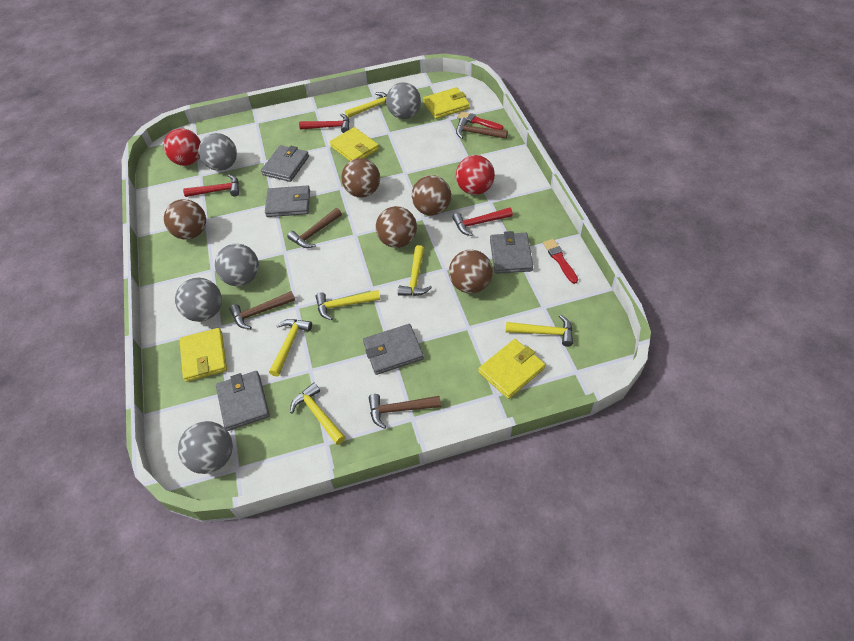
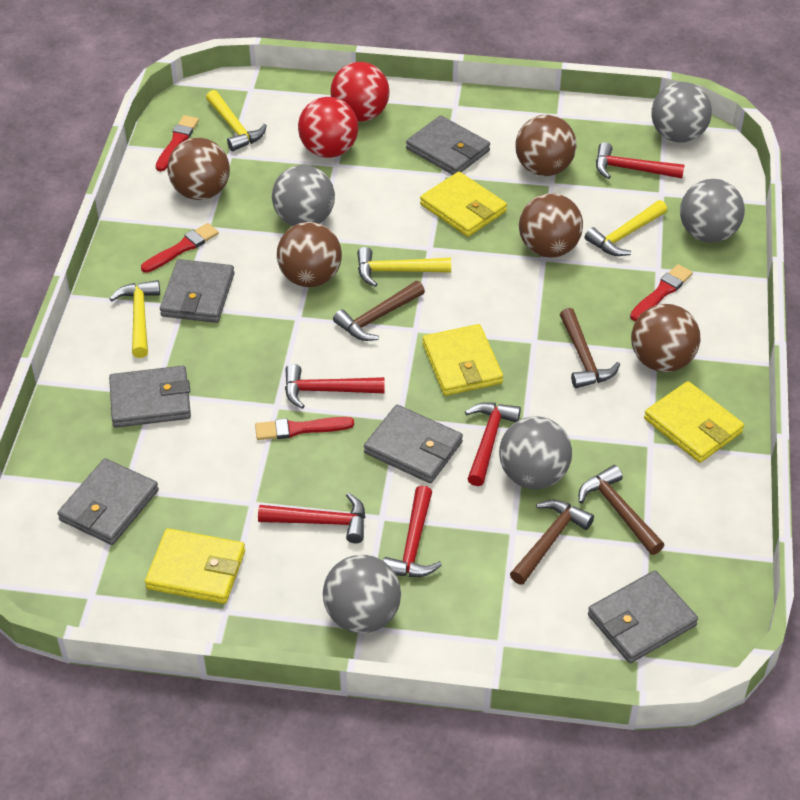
grey wallet: 5 -> 6
red brush: 2 -> 4
red hammer: 3 -> 5
yellow hammer: 6 -> 4

